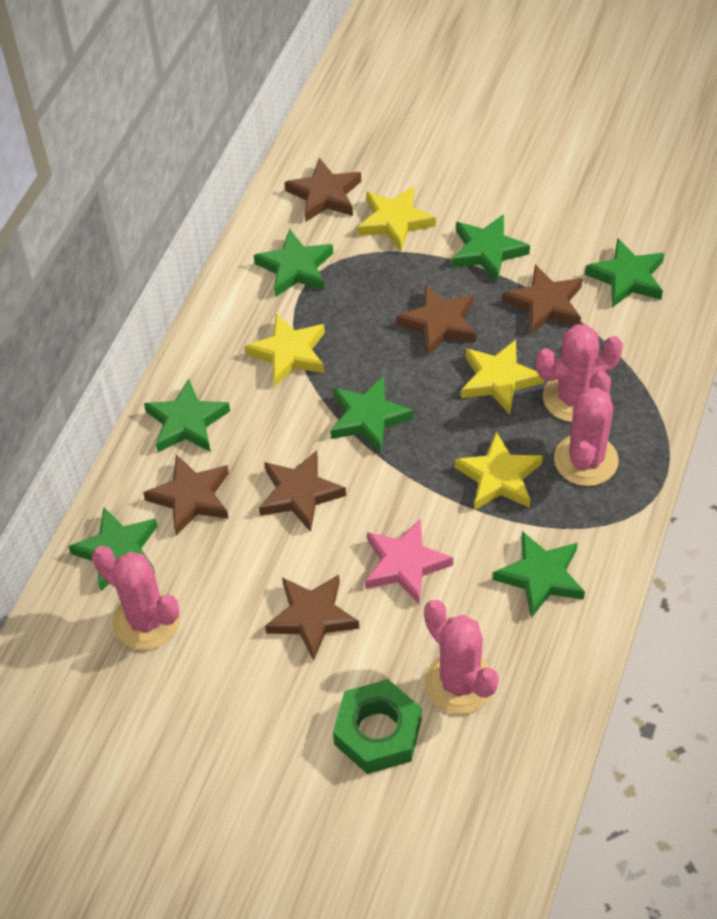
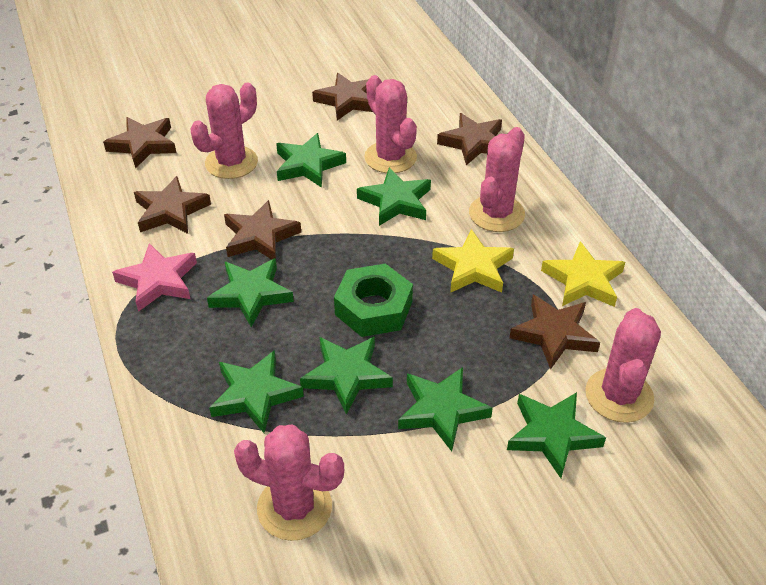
pink cactus: 4 -> 5
yellow star: 4 -> 2

